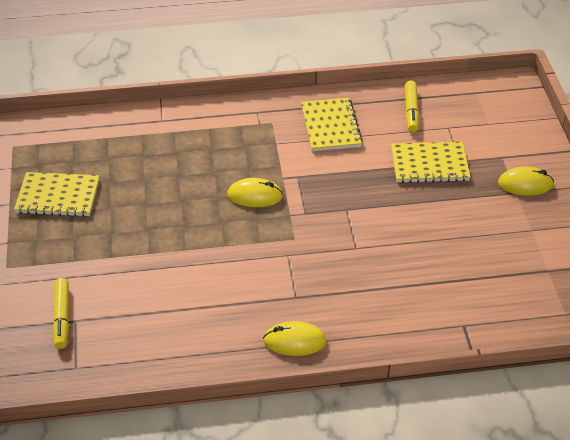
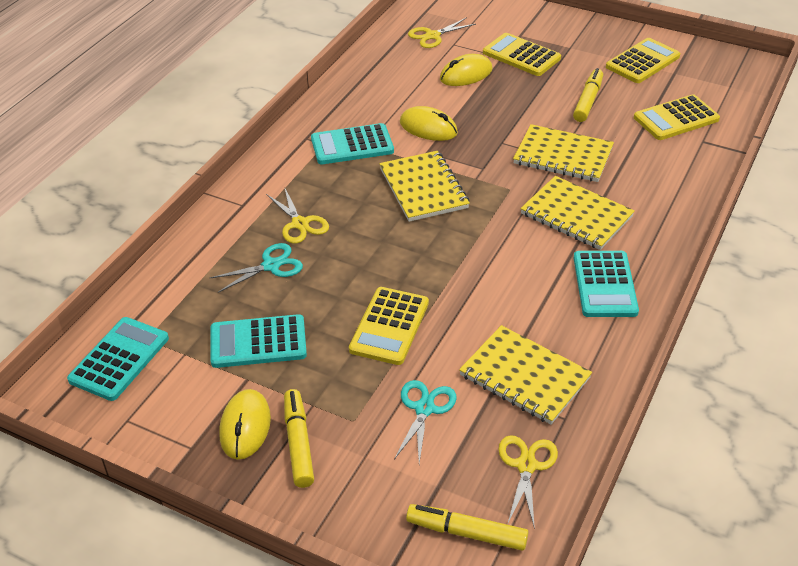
turquoise calculator: 0 -> 4
turquoise scissors: 0 -> 2
yellow calculator: 0 -> 4
yellow marker: 2 -> 3
yellow notebook: 3 -> 4
yellow scissors: 0 -> 3

